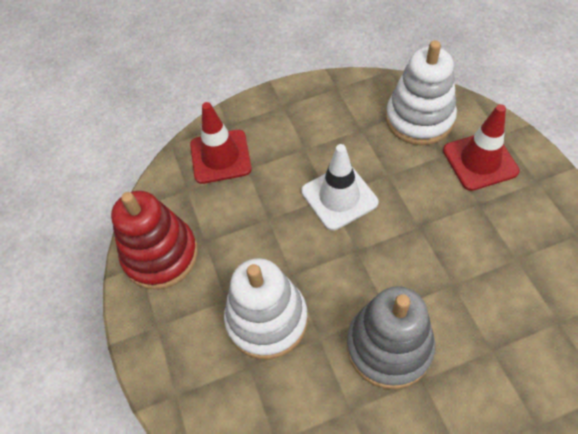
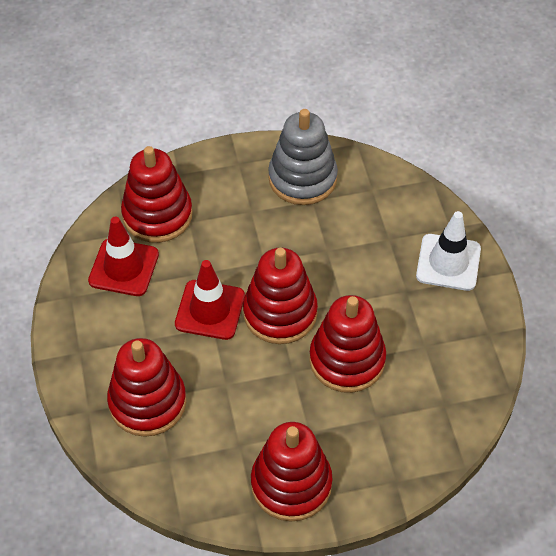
red stacking toy: 1 -> 5
white stacking toy: 2 -> 0

